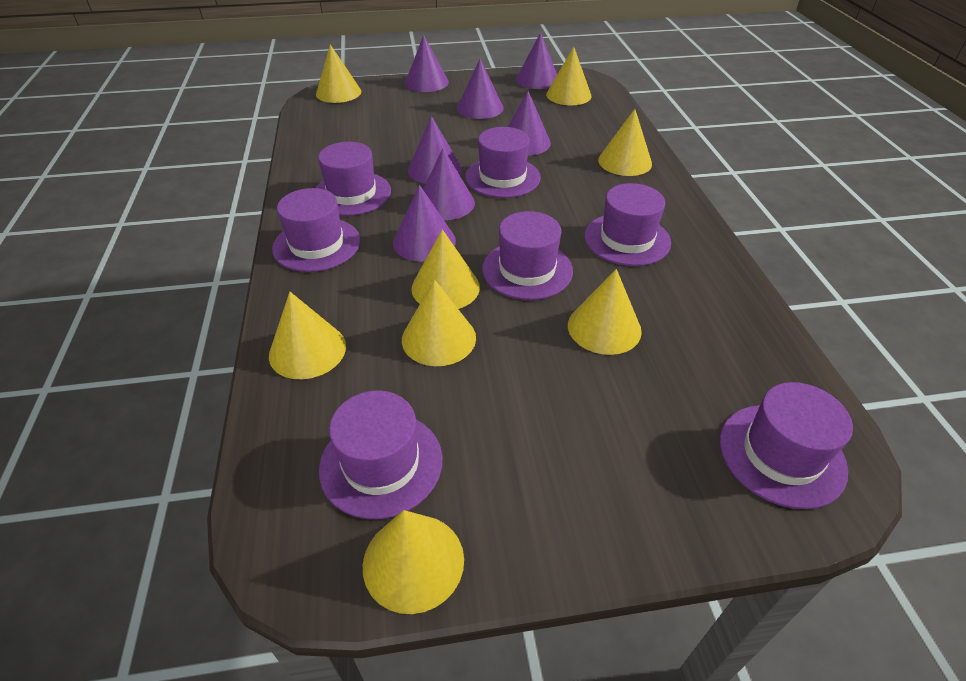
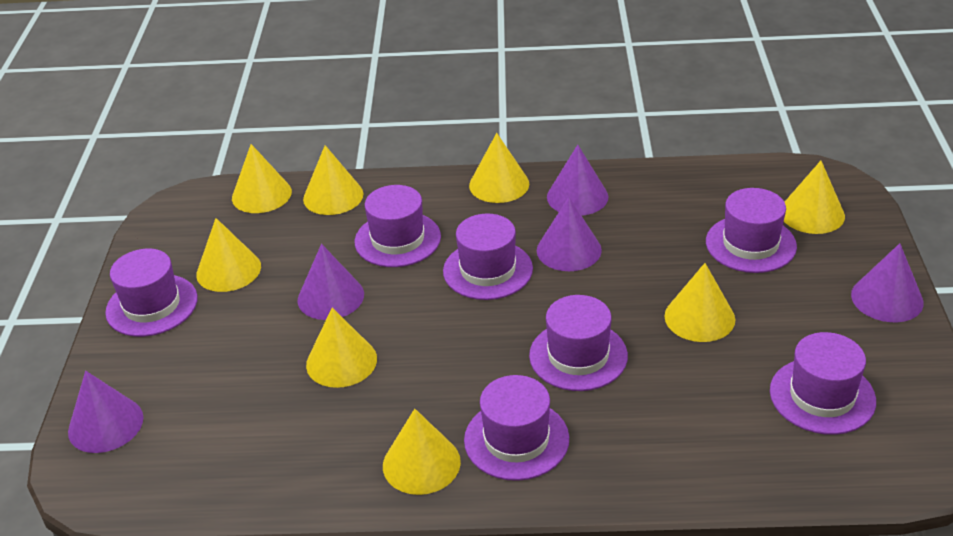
purple cone: 7 -> 5

